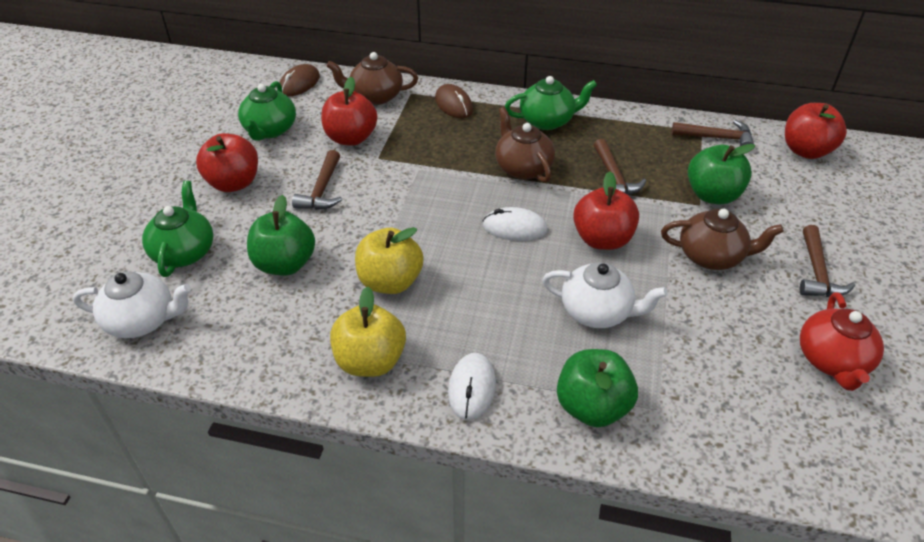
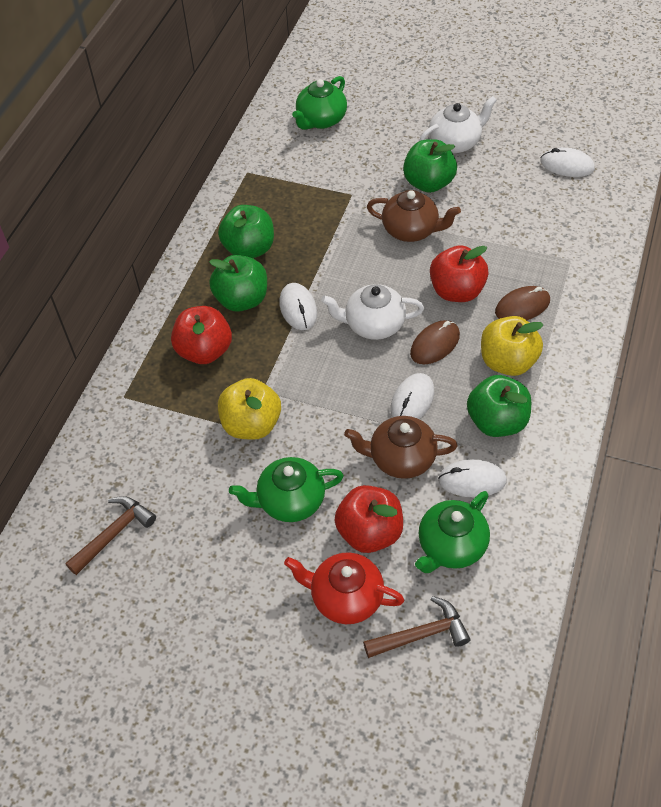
brown hammer: 4 -> 2
brown teapot: 3 -> 2
green apple: 3 -> 4
red apple: 4 -> 3
white mouse: 2 -> 4

